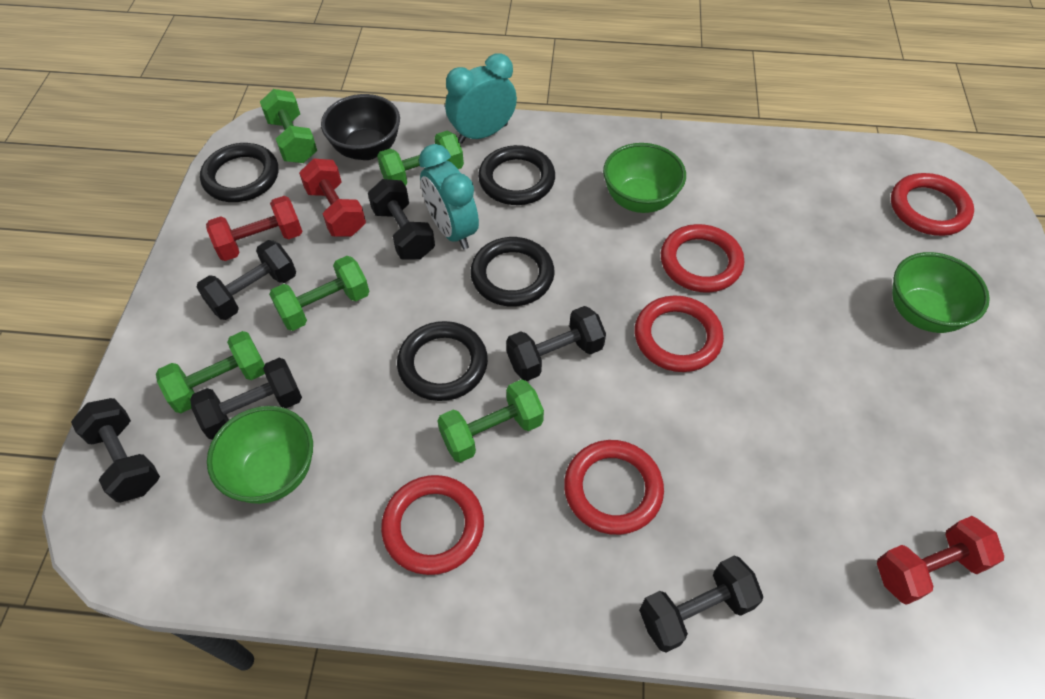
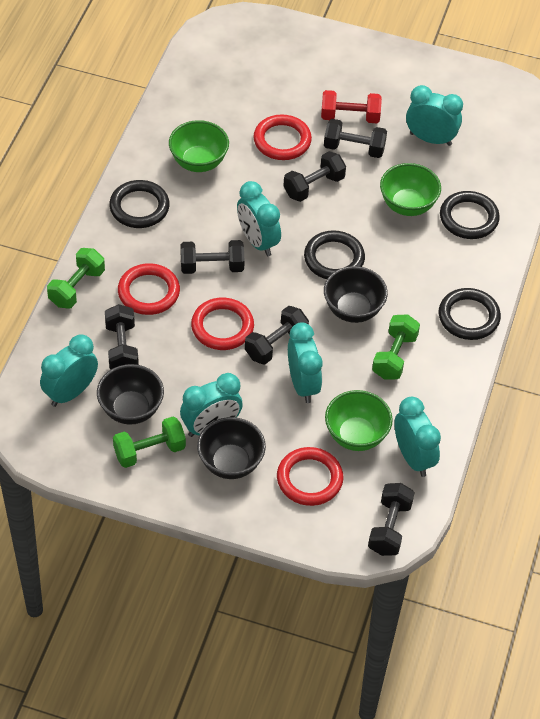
black bowl: 1 -> 3
green dumbbell: 5 -> 3
red dumbbell: 3 -> 1
red ring: 5 -> 4
turquoise clock: 2 -> 6

